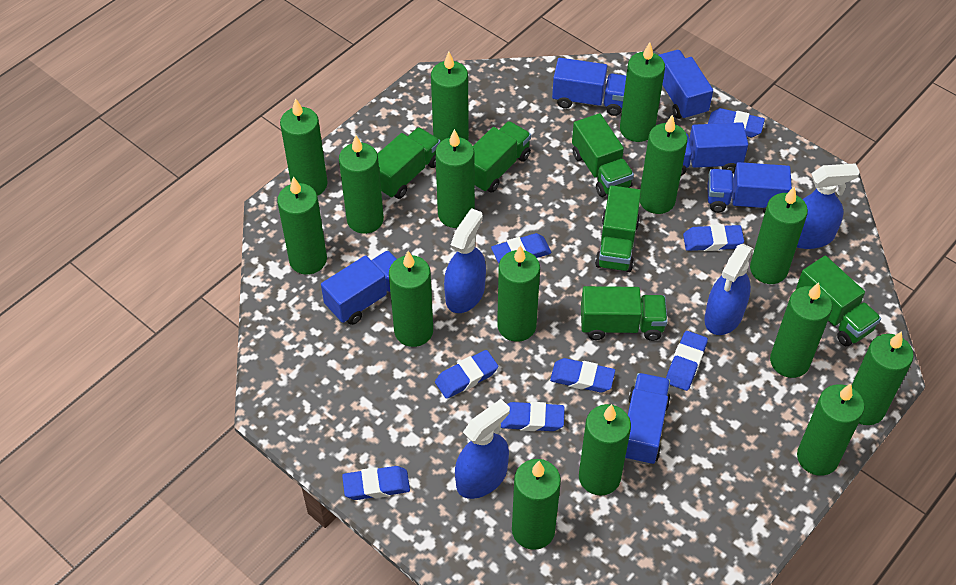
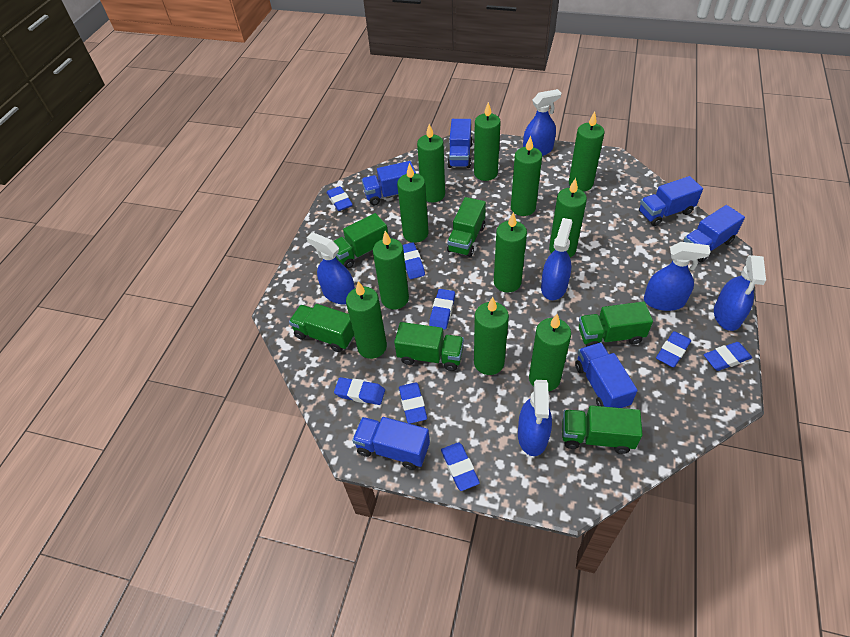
blue spray bottle: 4 -> 6
green candle: 15 -> 11

